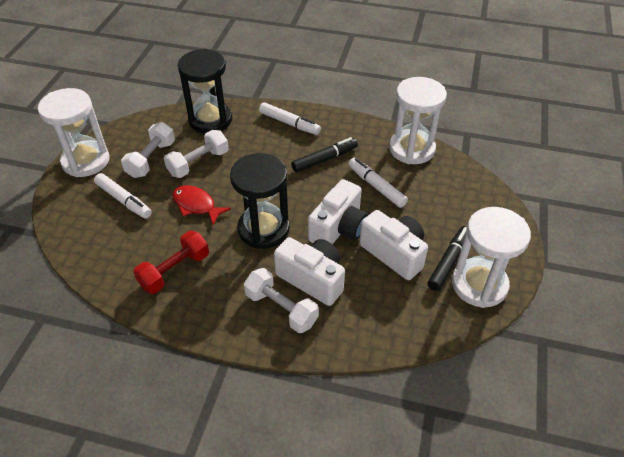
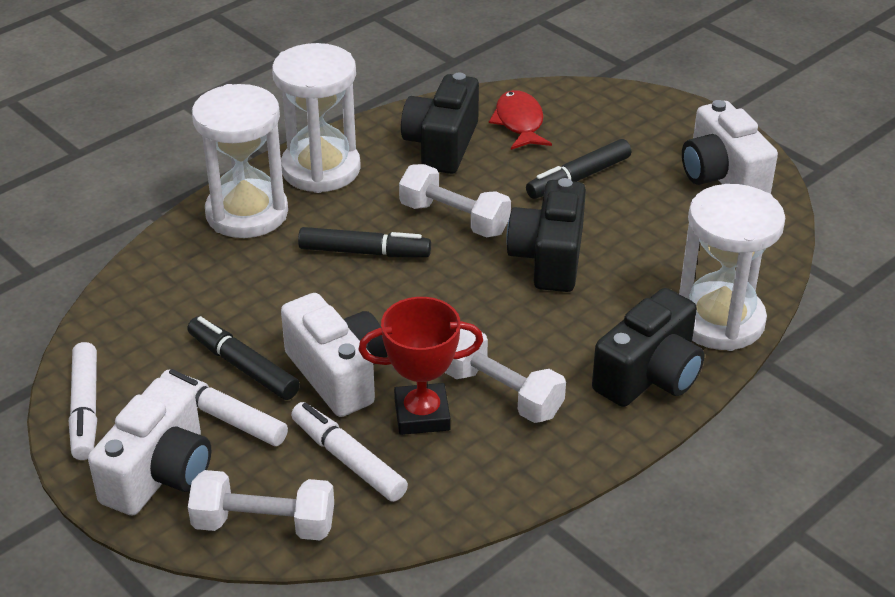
black camera: 0 -> 3
black hourglass: 2 -> 0
black marker: 2 -> 3
red dumbbell: 1 -> 0
red trophy: 0 -> 1

